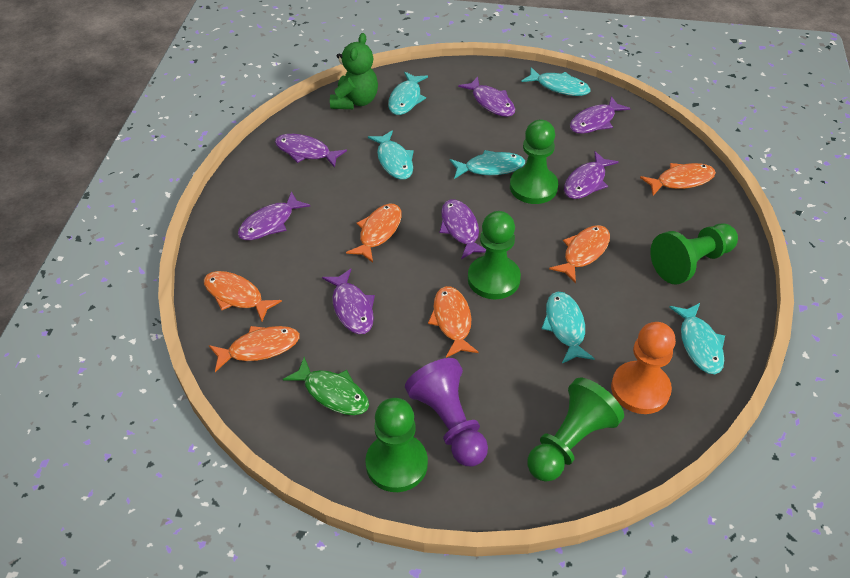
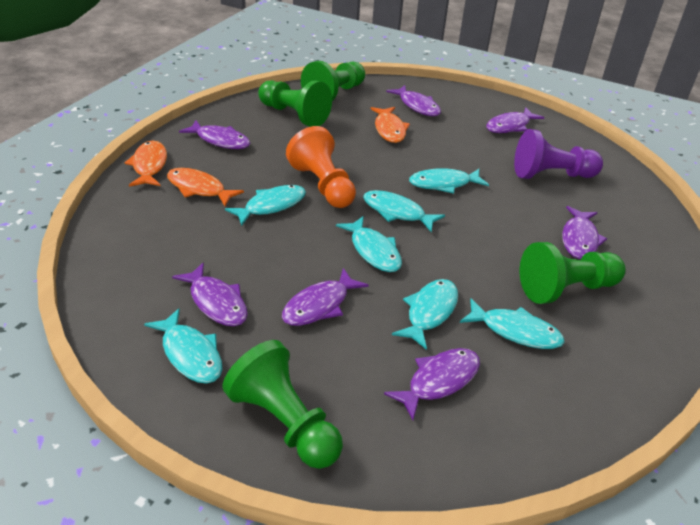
green fish: 1 -> 0
green pawn: 5 -> 4
green teddy bear: 1 -> 0
orange fish: 6 -> 3
turquoise fish: 6 -> 7

